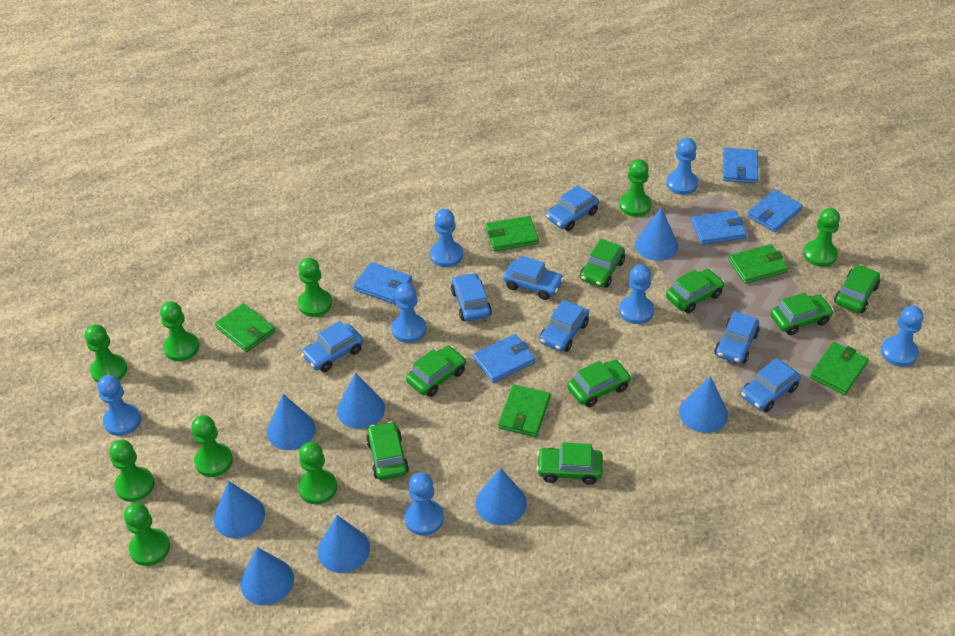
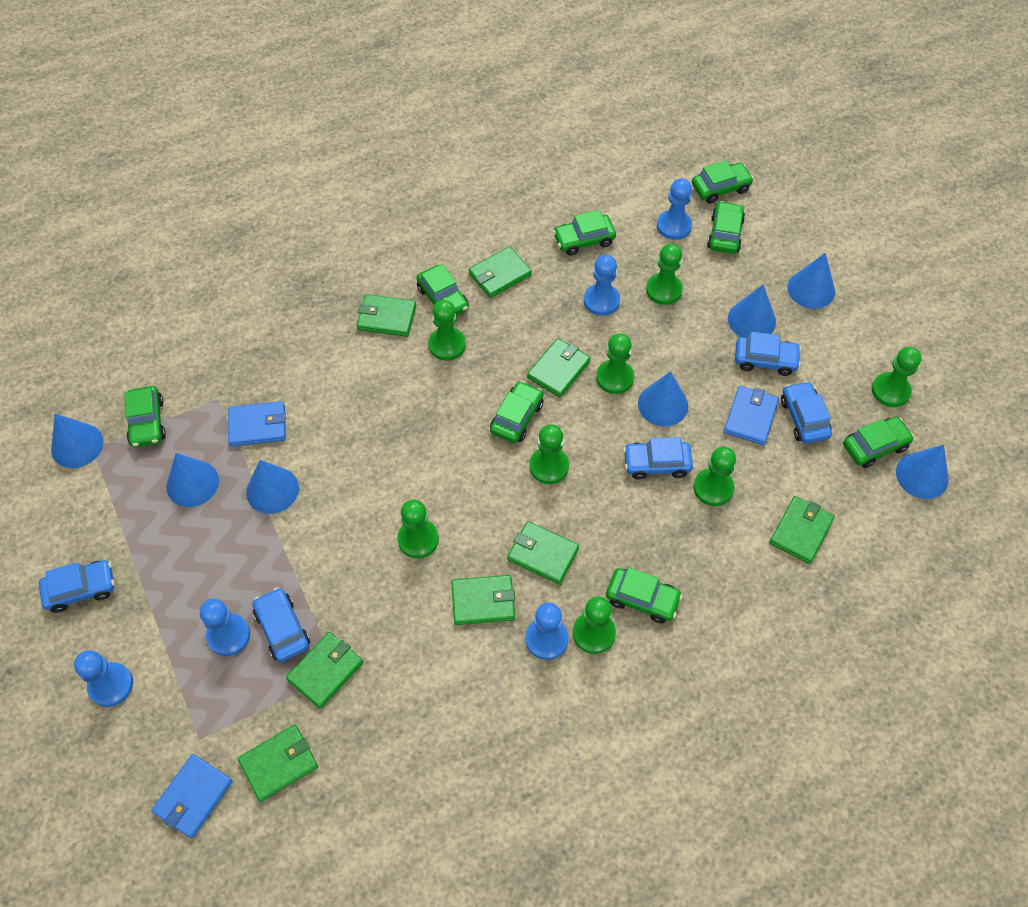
blue car: 7 -> 5
blue cone: 8 -> 7
blue pawn: 7 -> 5
blue wallet: 5 -> 3
green pawn: 9 -> 8
green wallet: 5 -> 8

